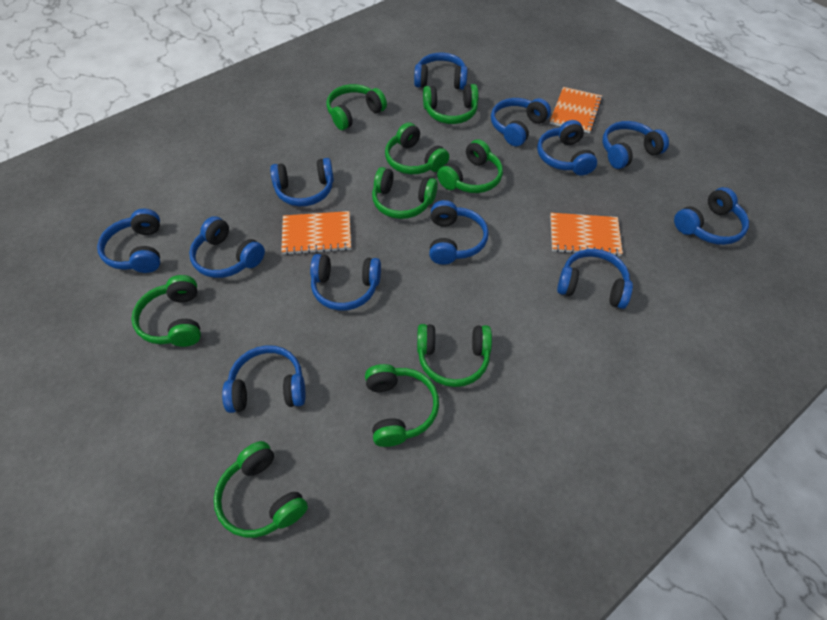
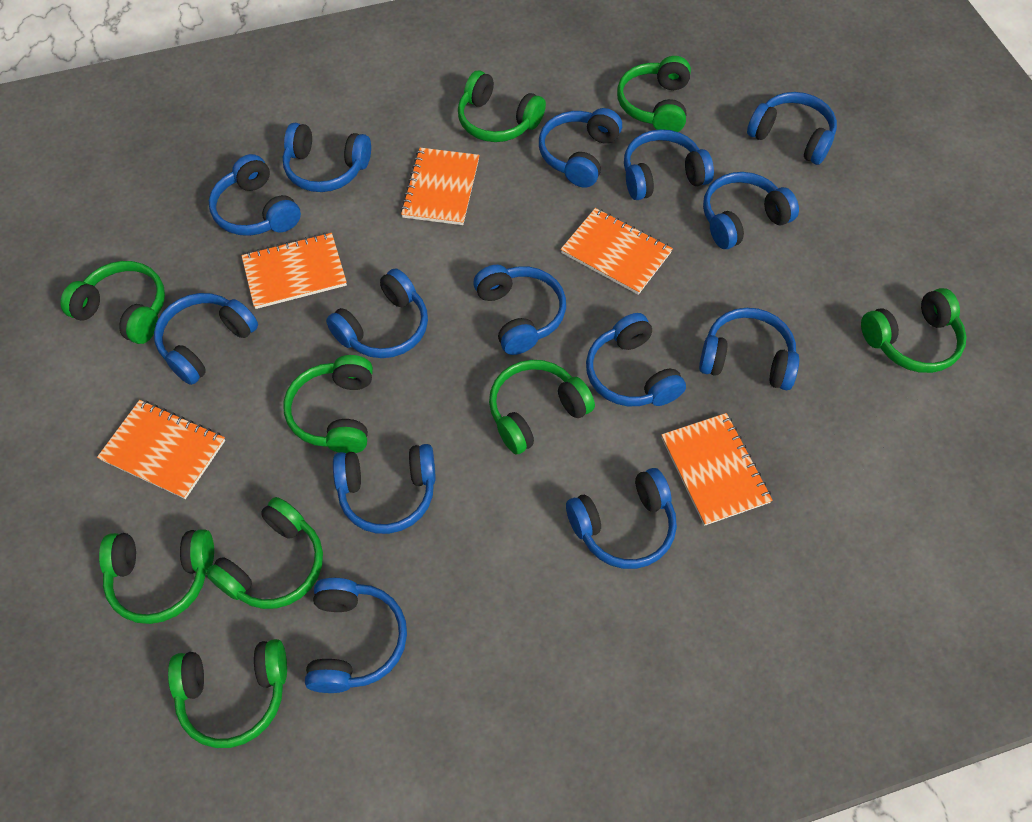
blue headphones: 12 -> 14
orange notebook: 3 -> 5

